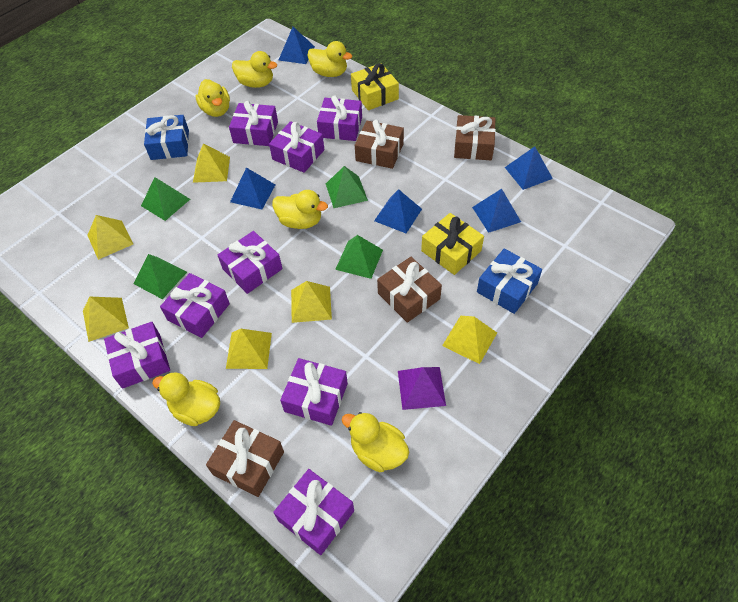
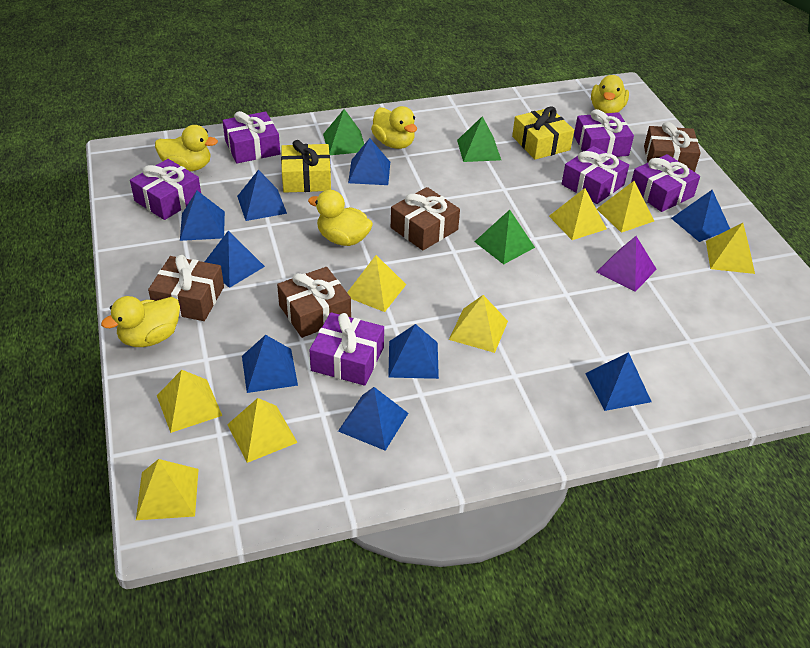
blue gift: 2 -> 0
blue pyramid: 5 -> 9
green pyramid: 4 -> 3
purple gift: 8 -> 6
yellow duck: 6 -> 5
yellow pyramid: 6 -> 8

